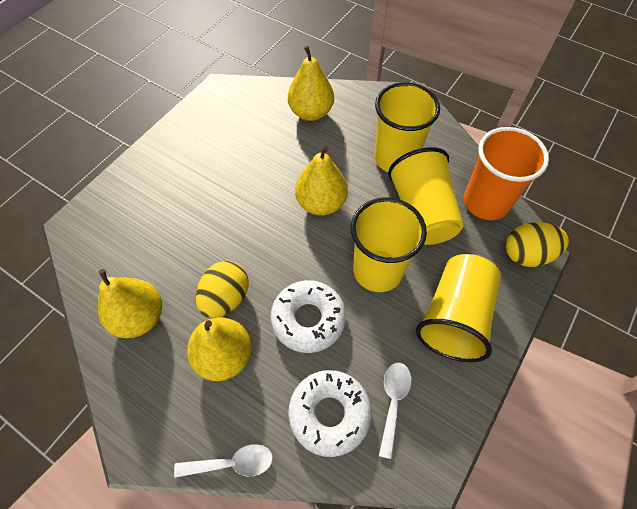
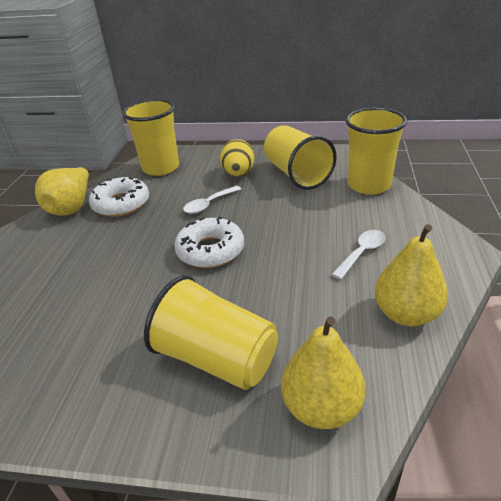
orange cup: 1 -> 0
yellow egg: 2 -> 1
yellow pear: 4 -> 3

